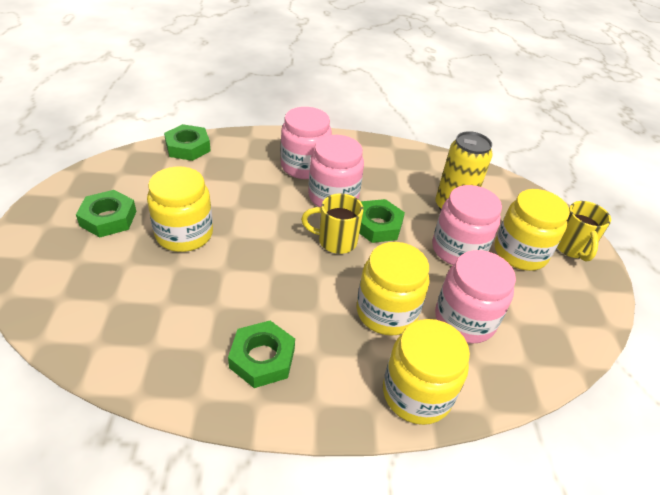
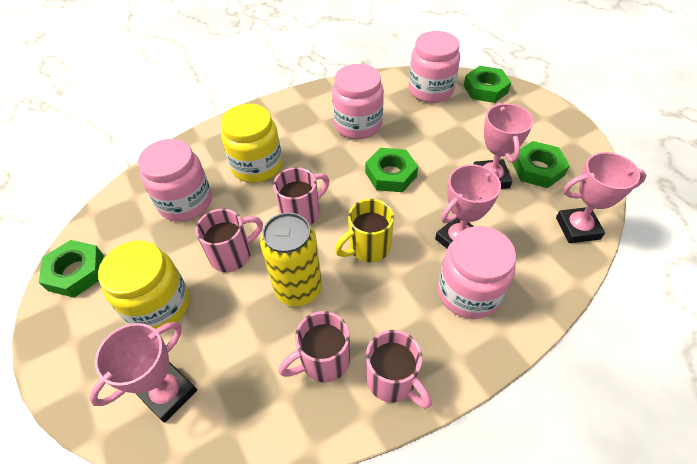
pink mug: 0 -> 4
pink trophy: 0 -> 4
yellow jar: 4 -> 2
yellow mug: 2 -> 1

